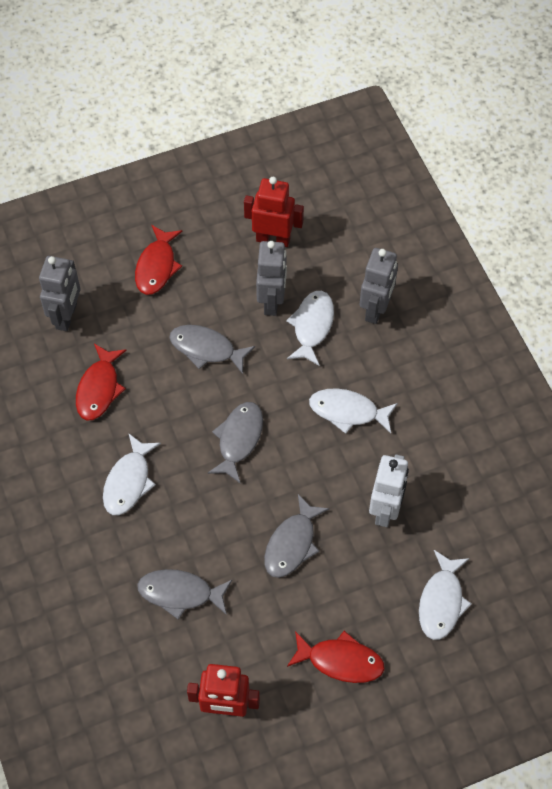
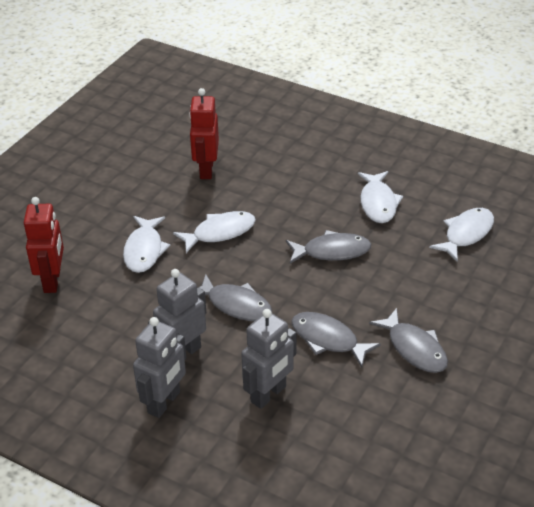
red fish: 3 -> 0
white robot: 1 -> 0

